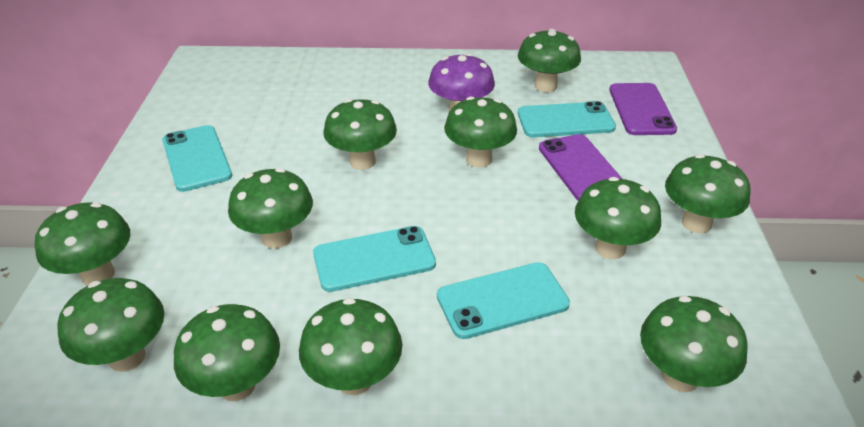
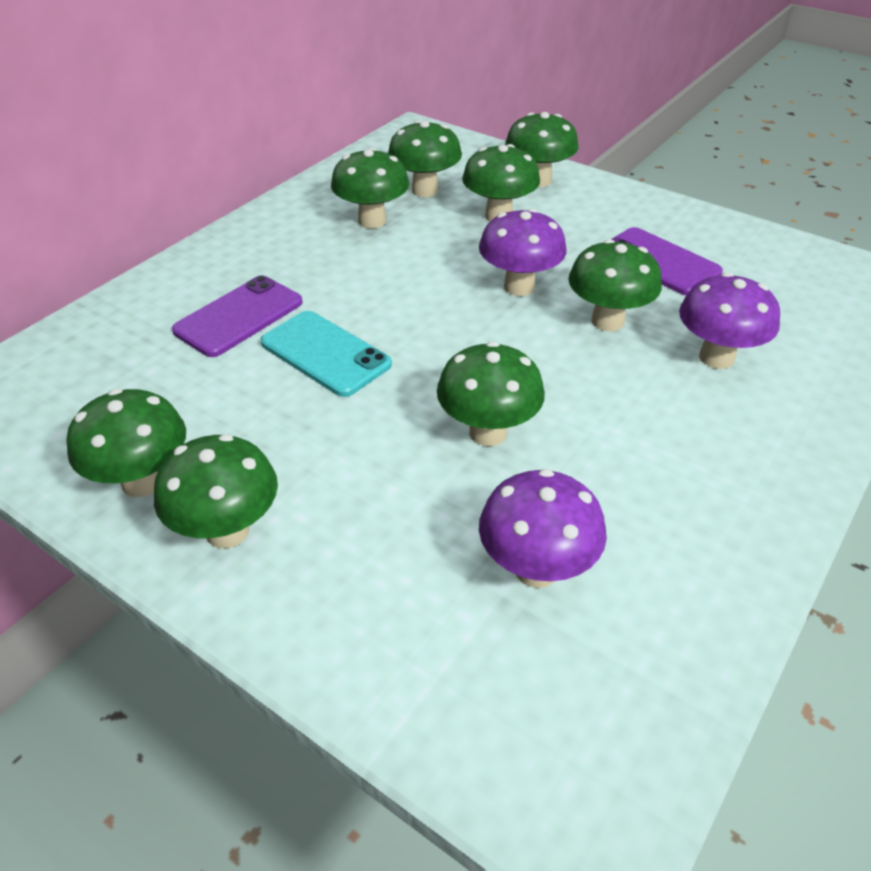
green mushroom: 11 -> 8
purple mushroom: 1 -> 3
turquoise phone: 4 -> 1

